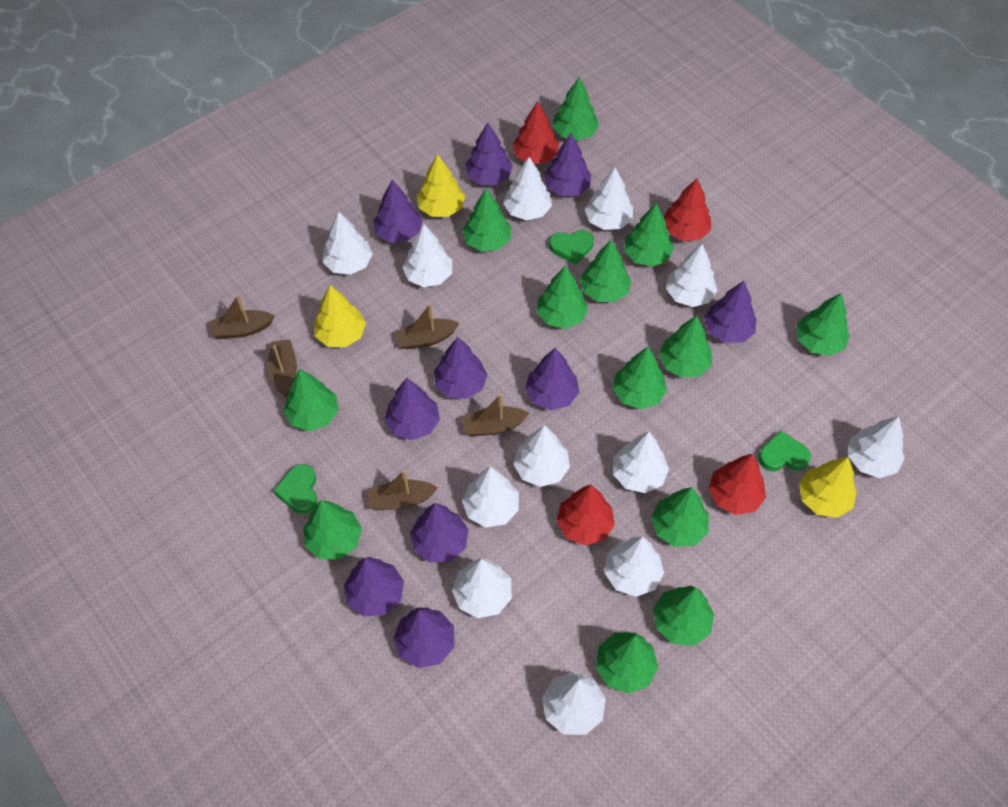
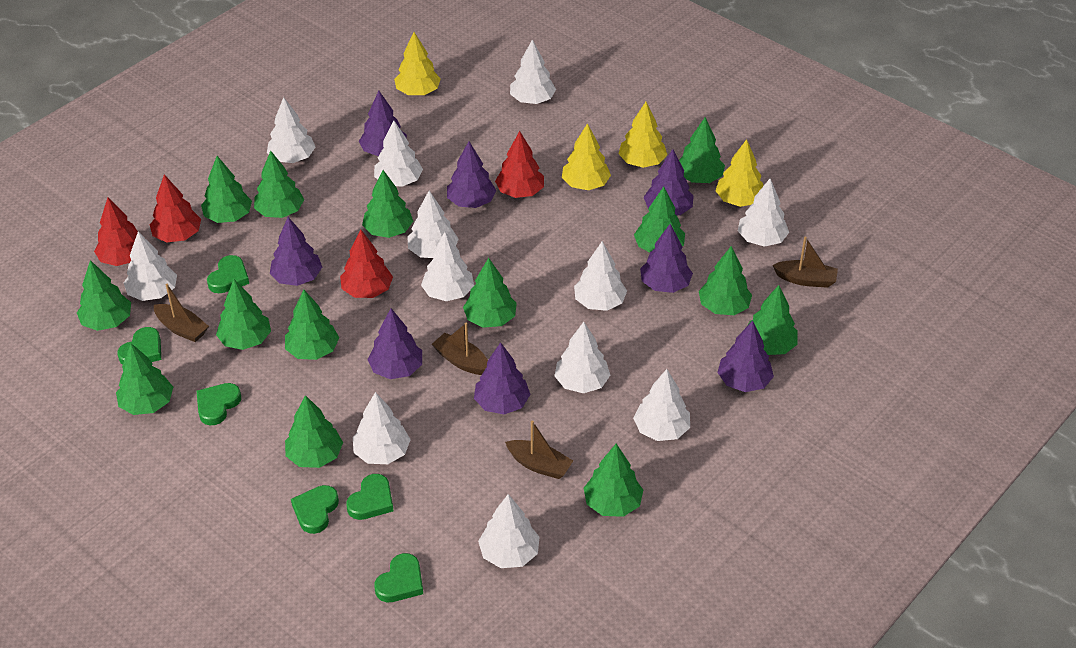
brown boat: 5 -> 4
green heart: 3 -> 6
green tree: 13 -> 14
purple tree: 10 -> 8
yellow tree: 3 -> 4

